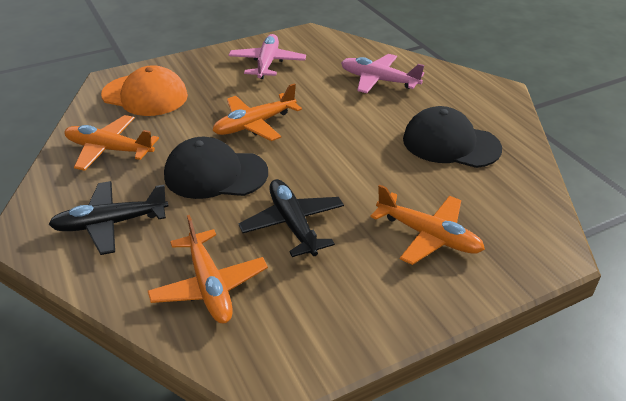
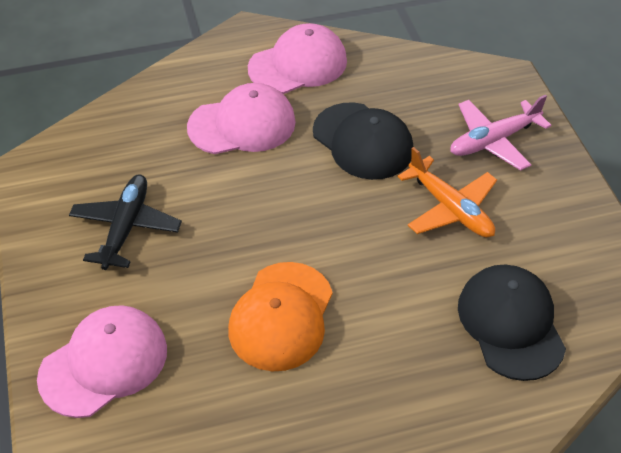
black plane: 2 -> 1
orange plane: 4 -> 1
pink cap: 0 -> 3
pink plane: 2 -> 1

